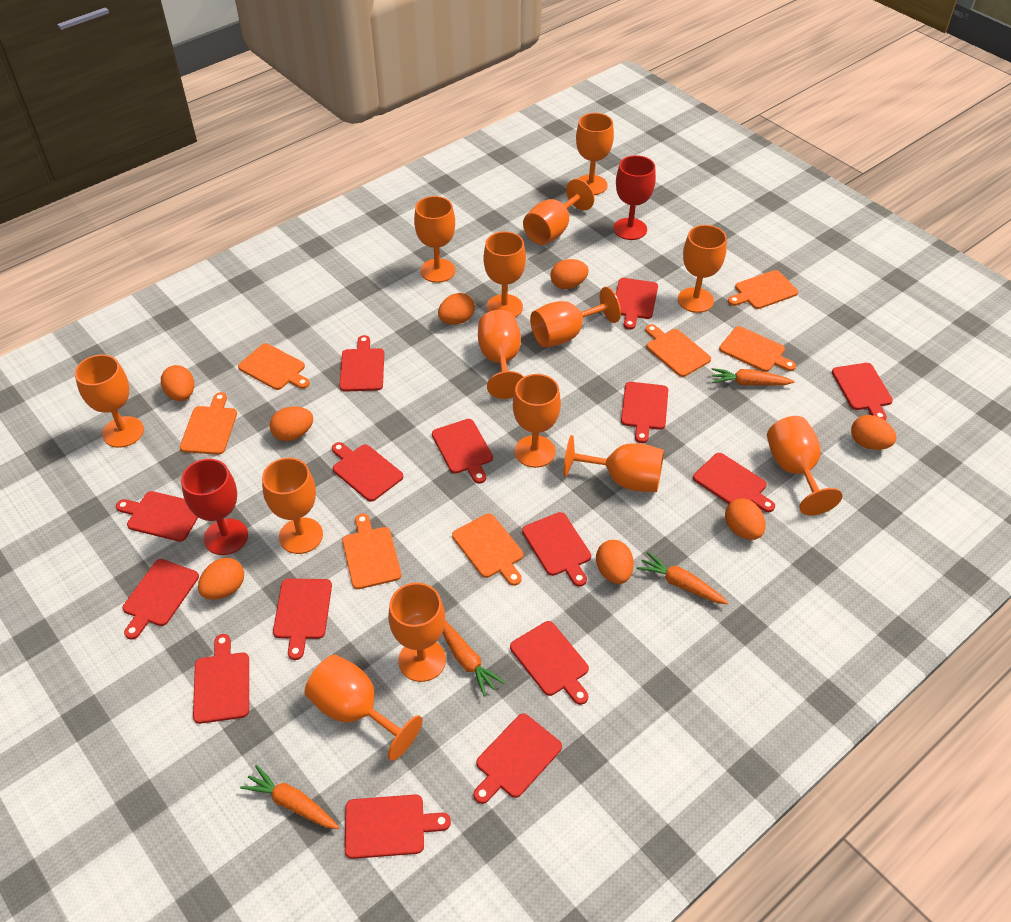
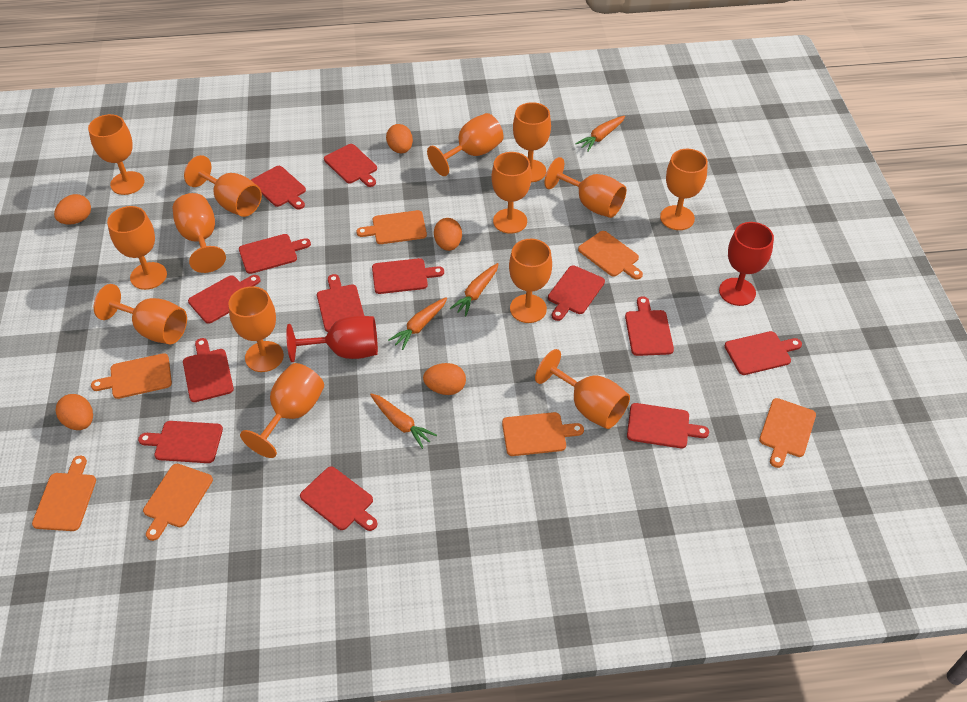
orange egg: 8 -> 5
red cutting board: 15 -> 13

